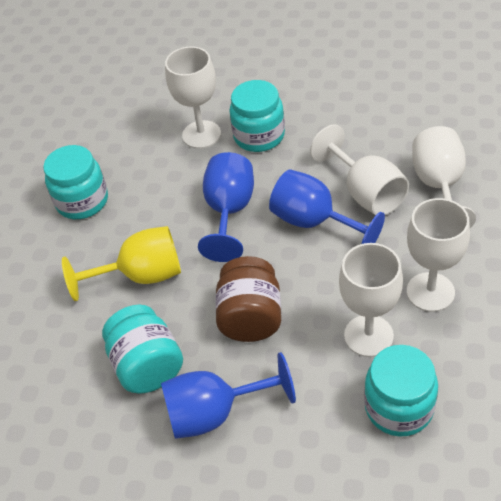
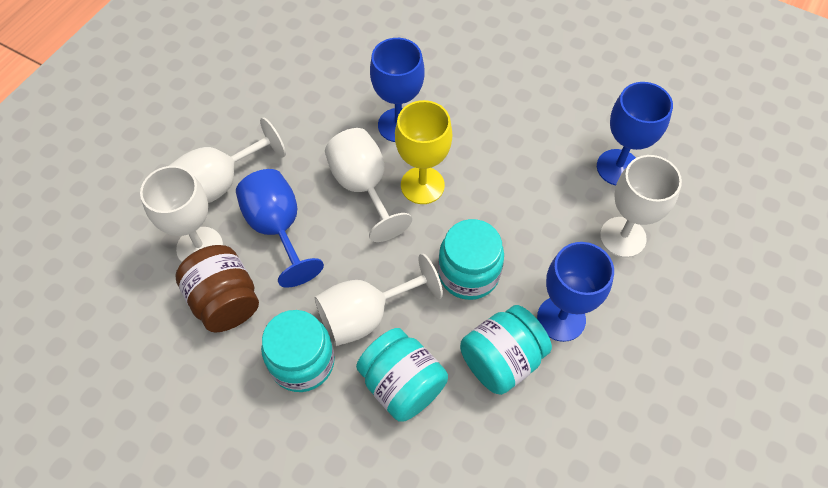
blue goblet: 3 -> 4

